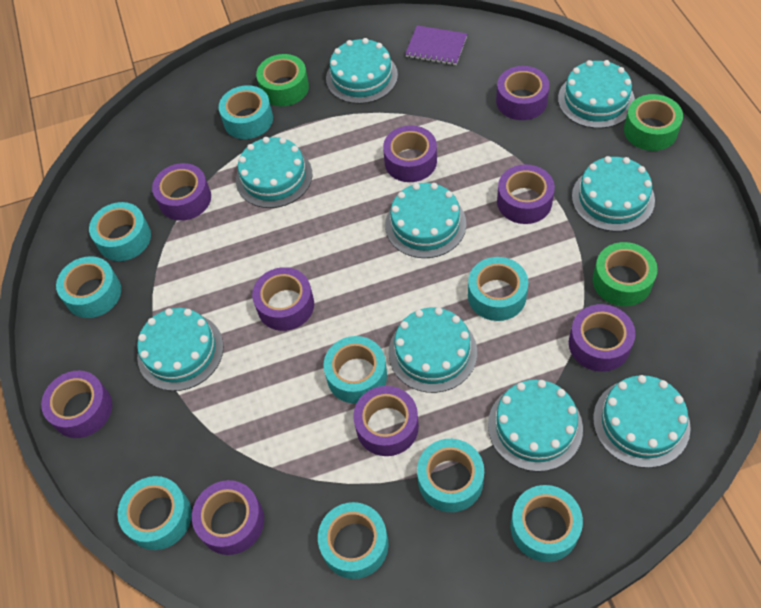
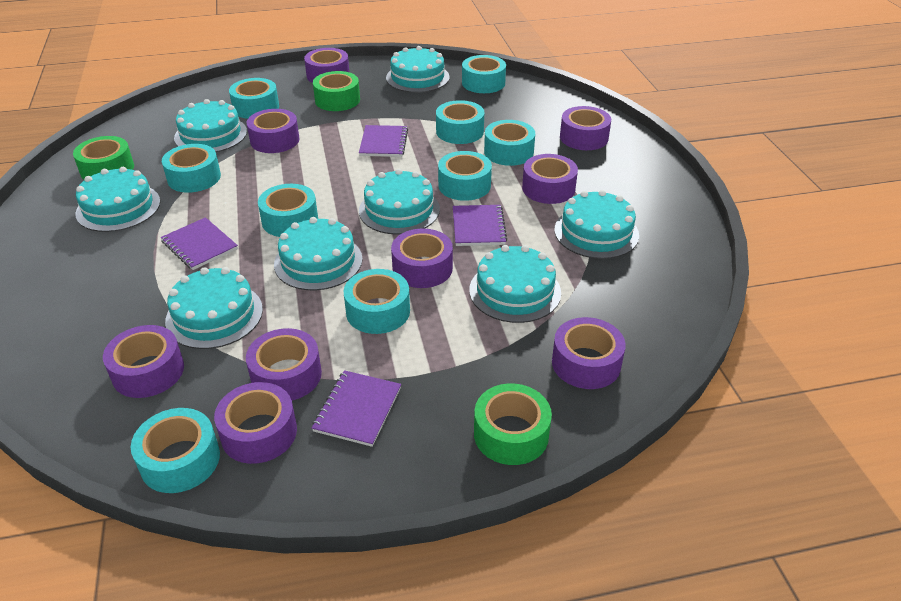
purple notebook: 1 -> 4
turquoise cake: 9 -> 8

